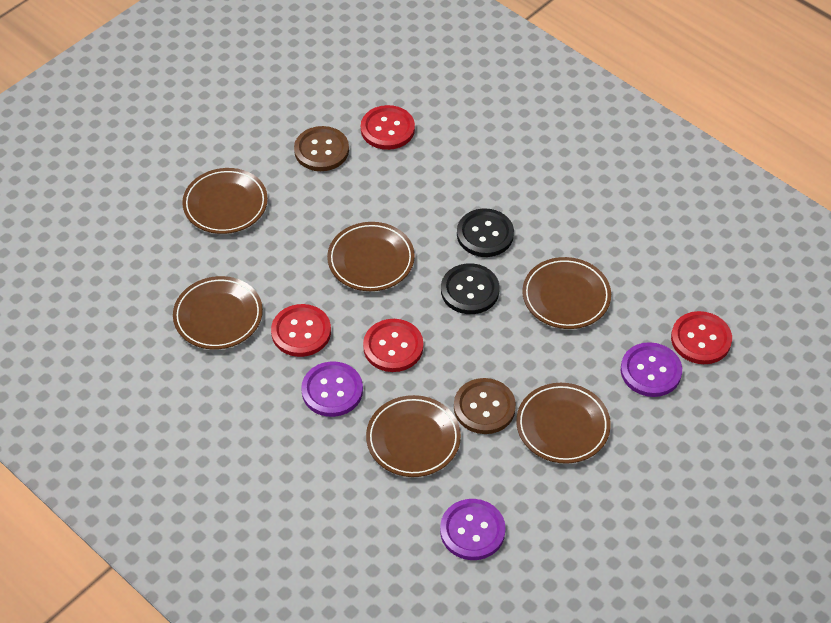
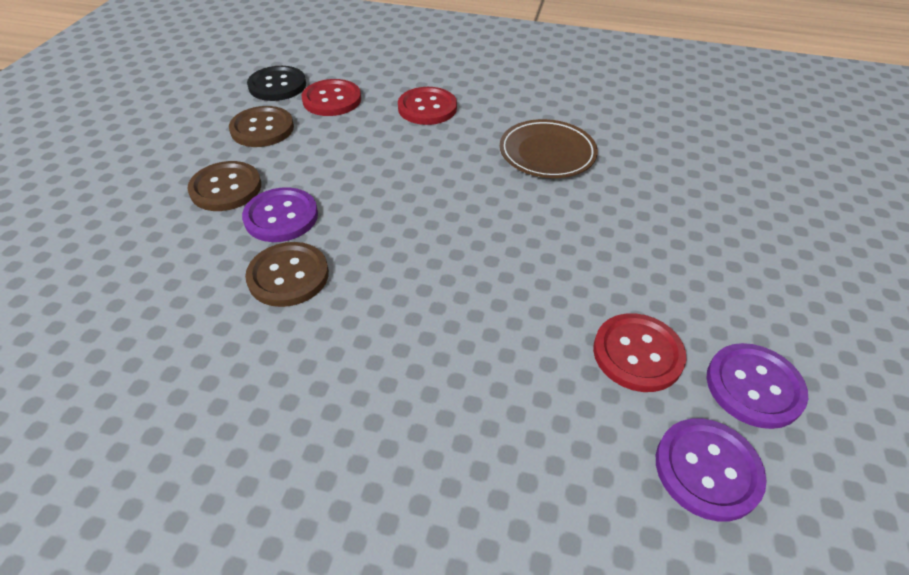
black button: 2 -> 1
brown button: 2 -> 3
brown plate: 6 -> 1
red button: 4 -> 3

